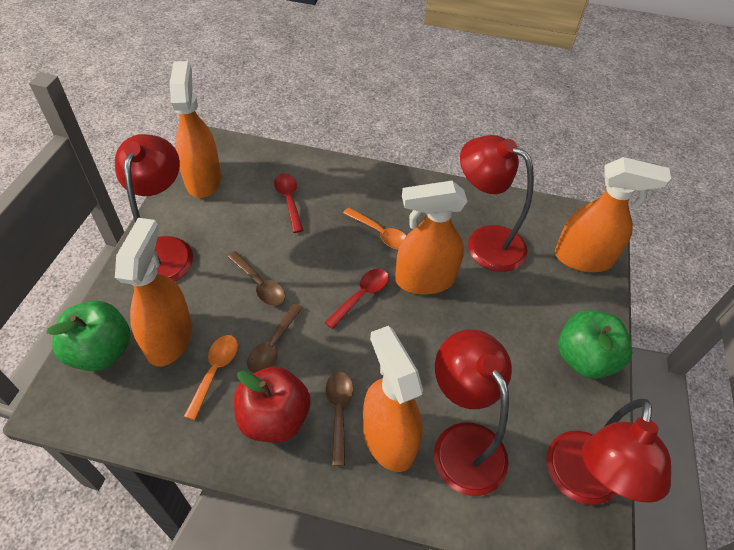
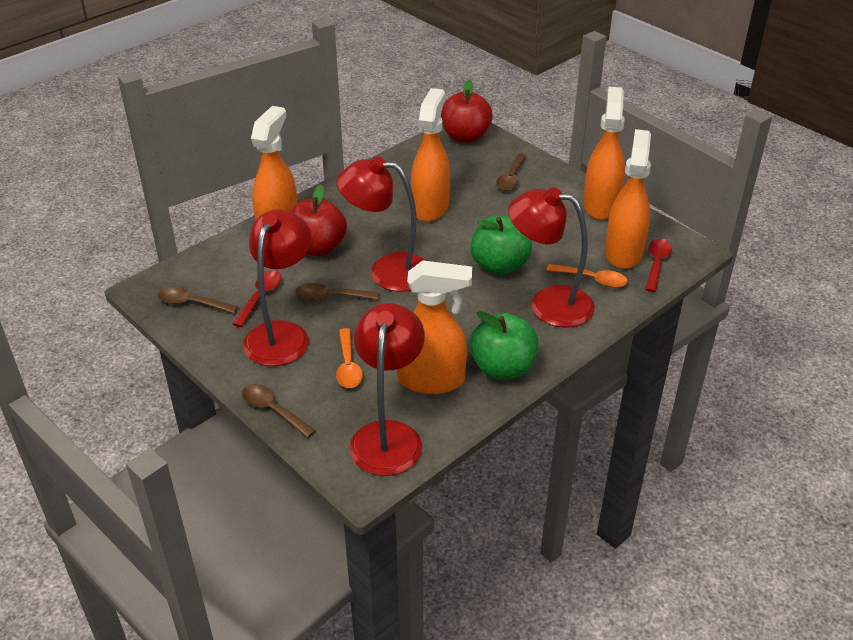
brown spoon: 3 -> 4
red apple: 1 -> 2

